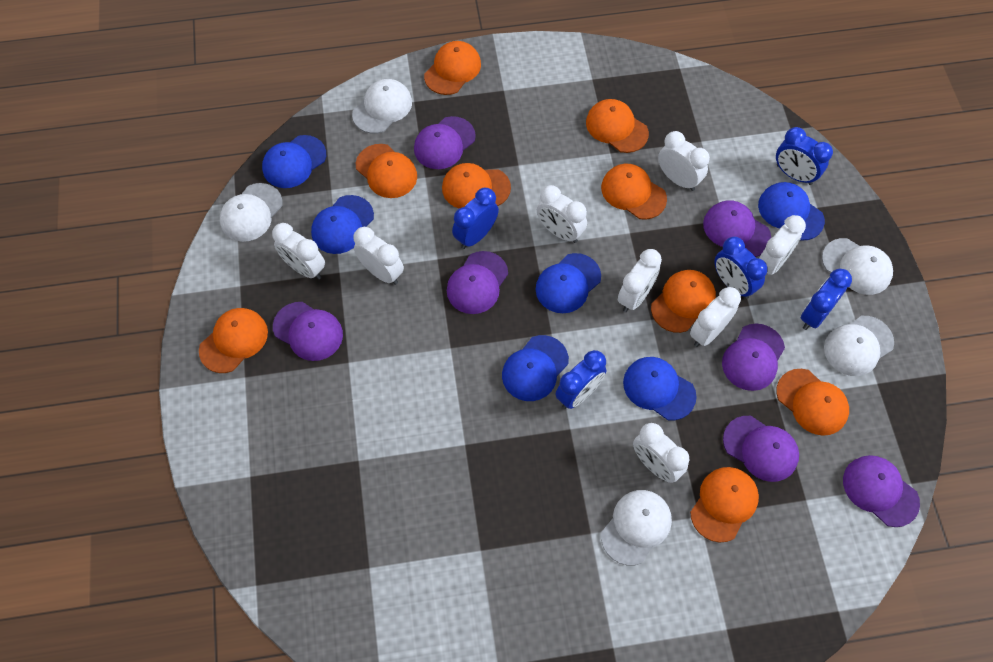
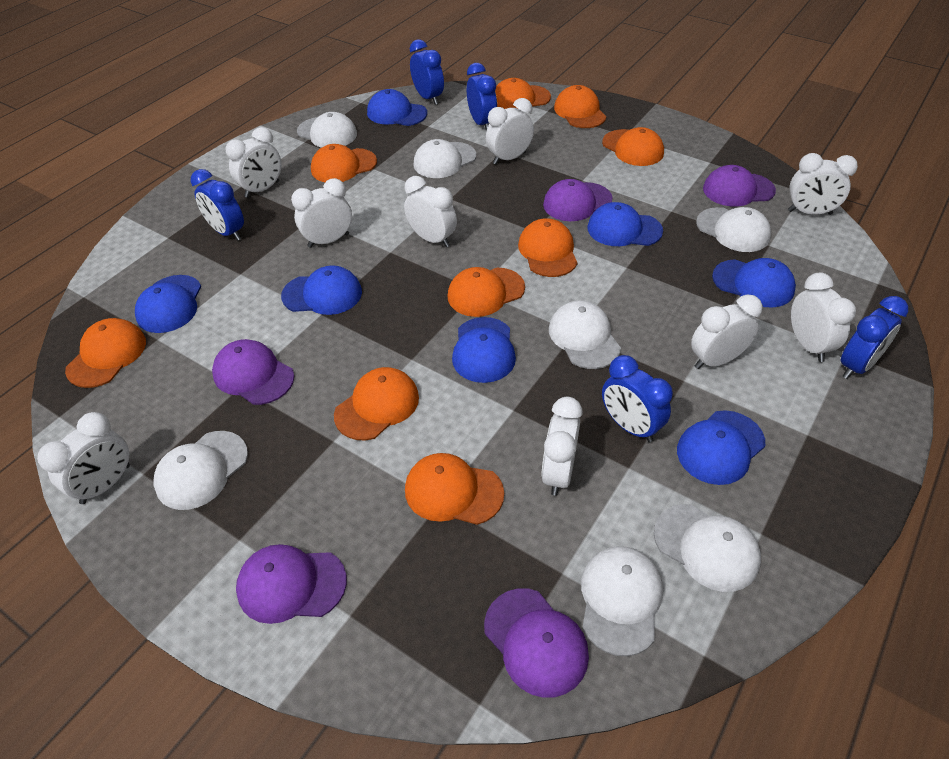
blue cap: 6 -> 7
purple cap: 7 -> 5
white cap: 5 -> 7
white clock: 8 -> 9

